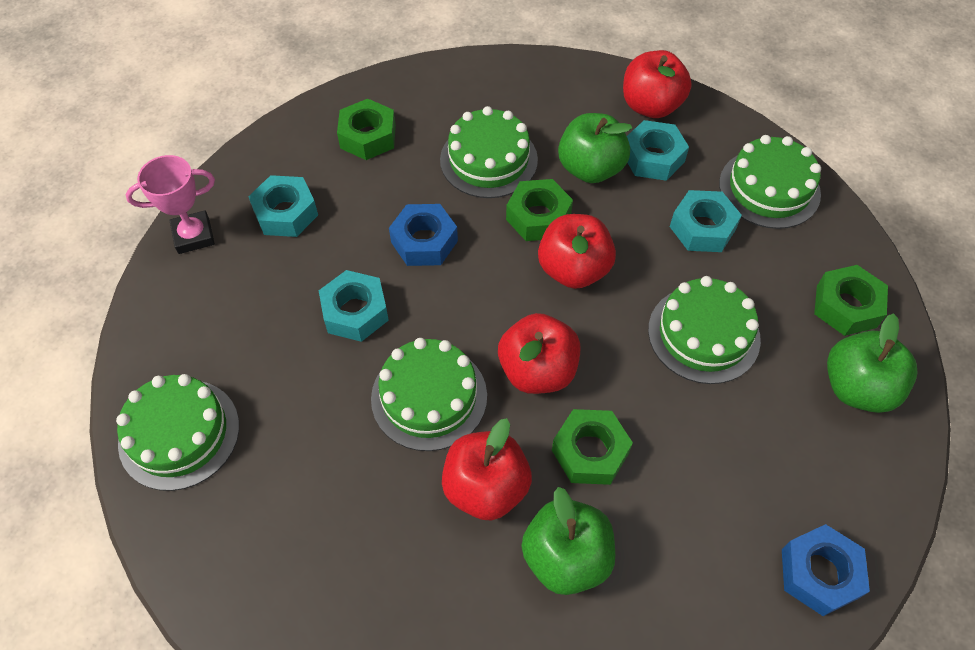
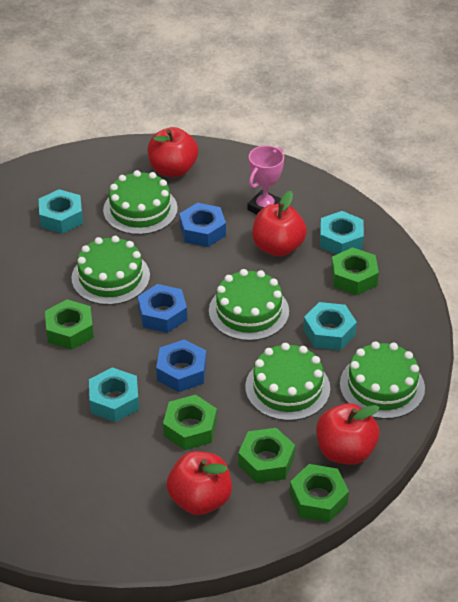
blue nut: 2 -> 3
green apple: 3 -> 0
green nut: 4 -> 5

